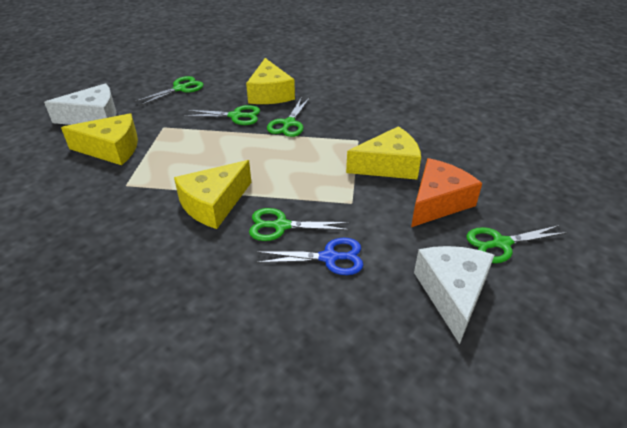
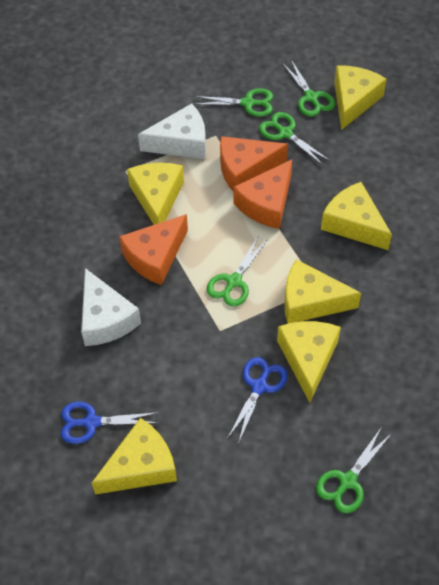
blue scissors: 1 -> 2
orange cheese: 1 -> 3
yellow cheese: 4 -> 6

